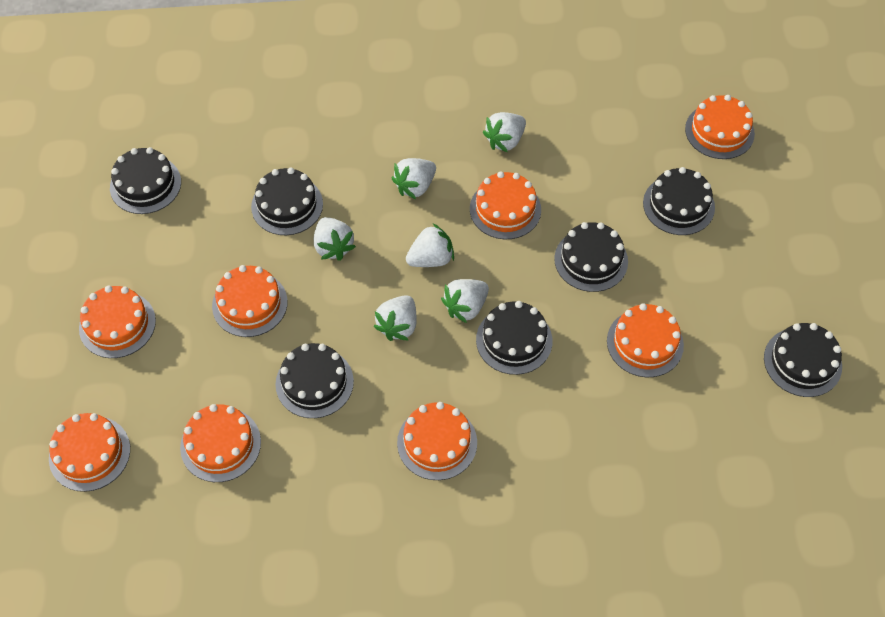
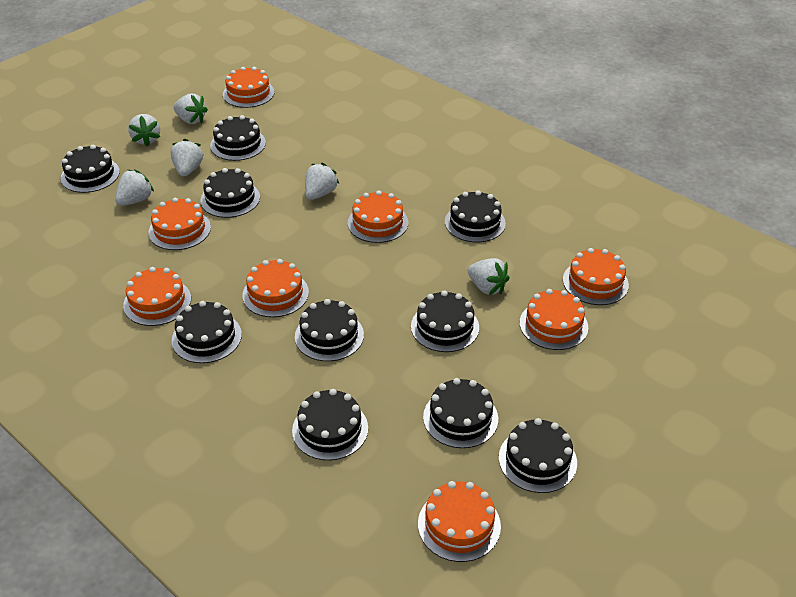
black cake: 7 -> 10

